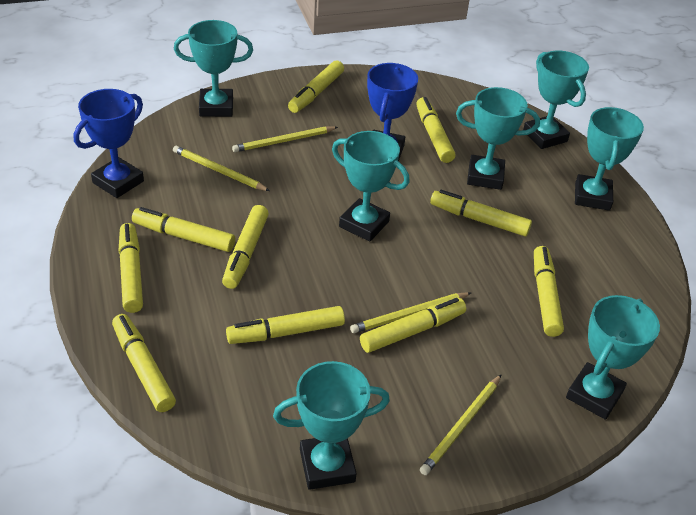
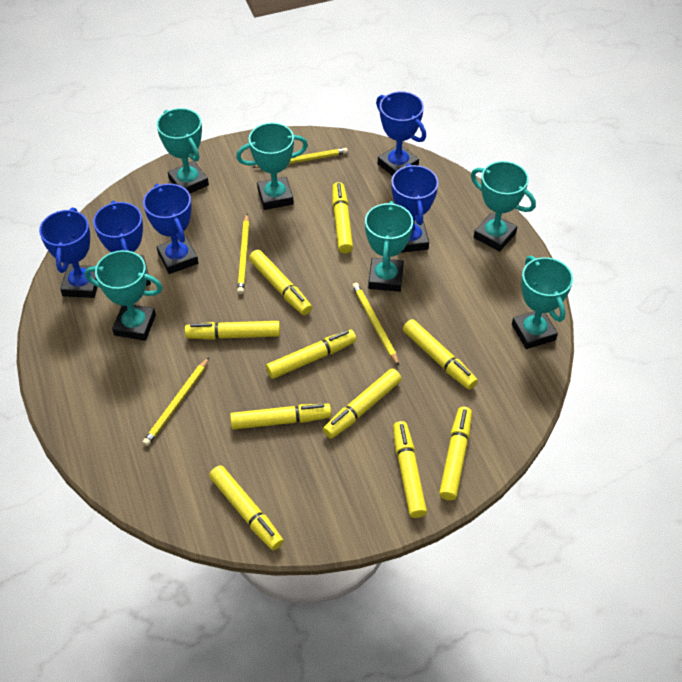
blue trophy: 2 -> 5
turquoise trophy: 7 -> 6

